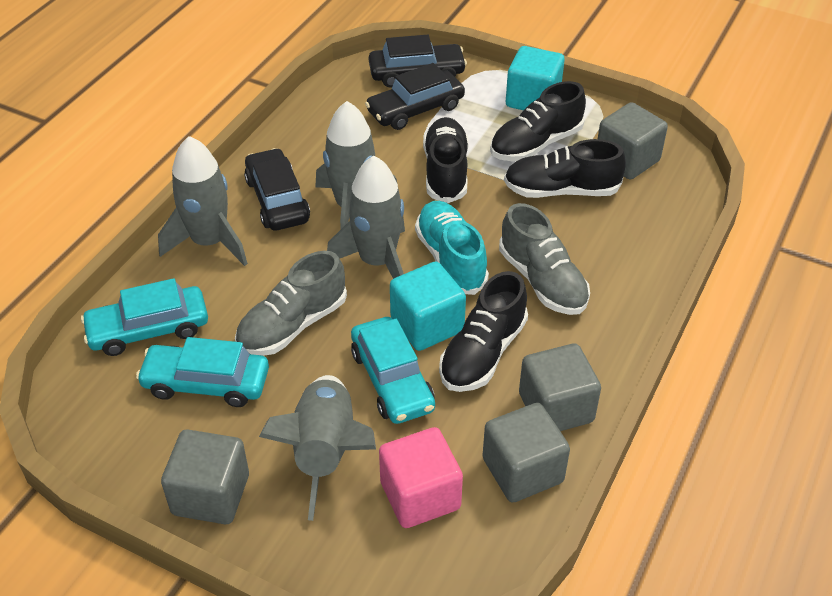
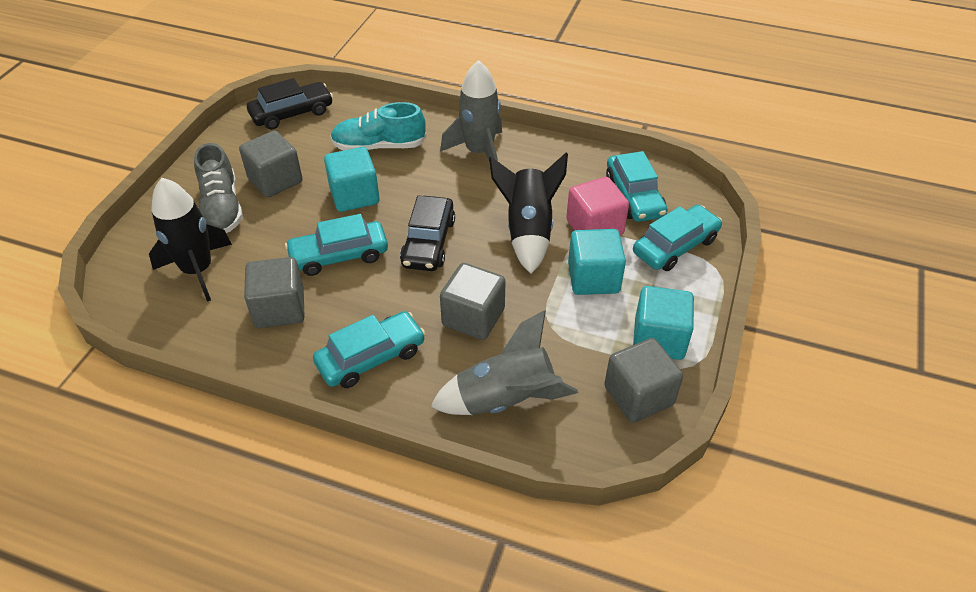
black car: 3 -> 2
black rocket: 0 -> 2
black shoe: 4 -> 0
grey rocket: 4 -> 2
grey shoe: 2 -> 1
turquoise car: 3 -> 4
turquoise cube: 2 -> 3

